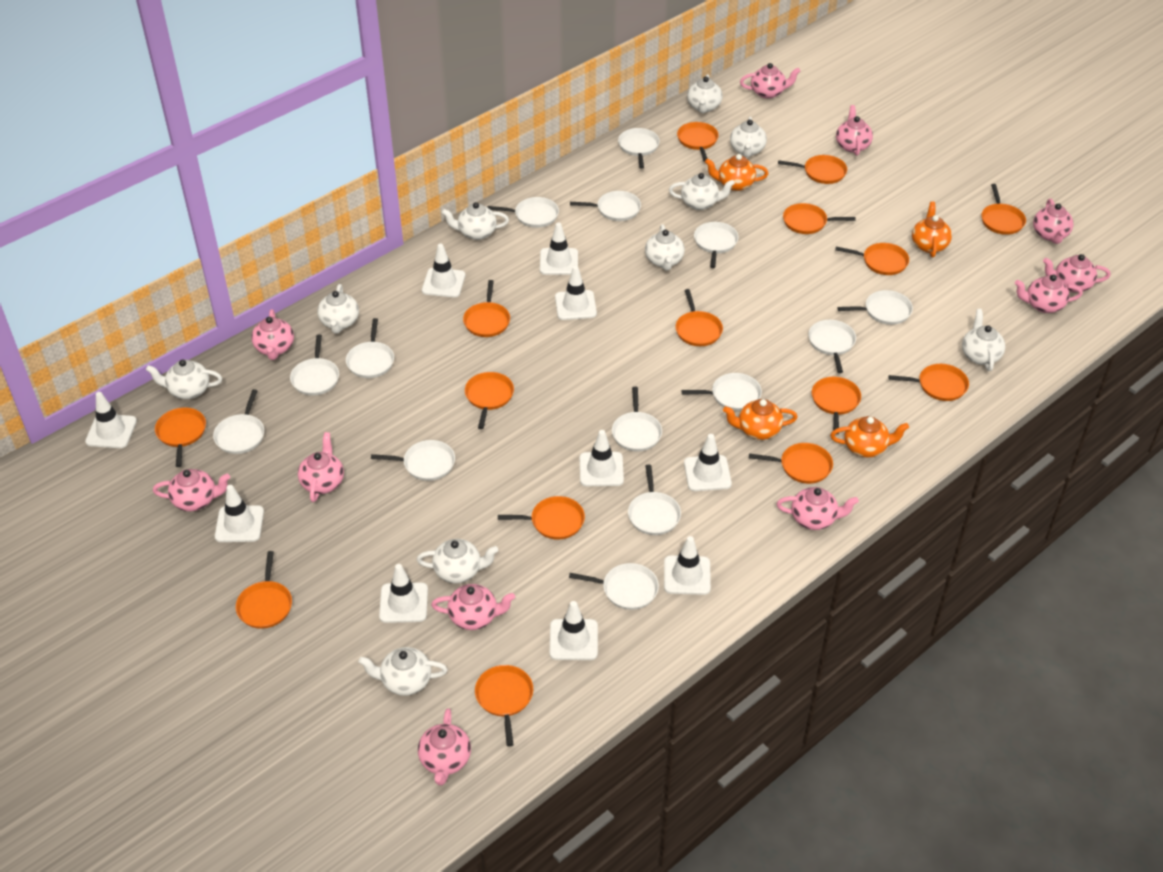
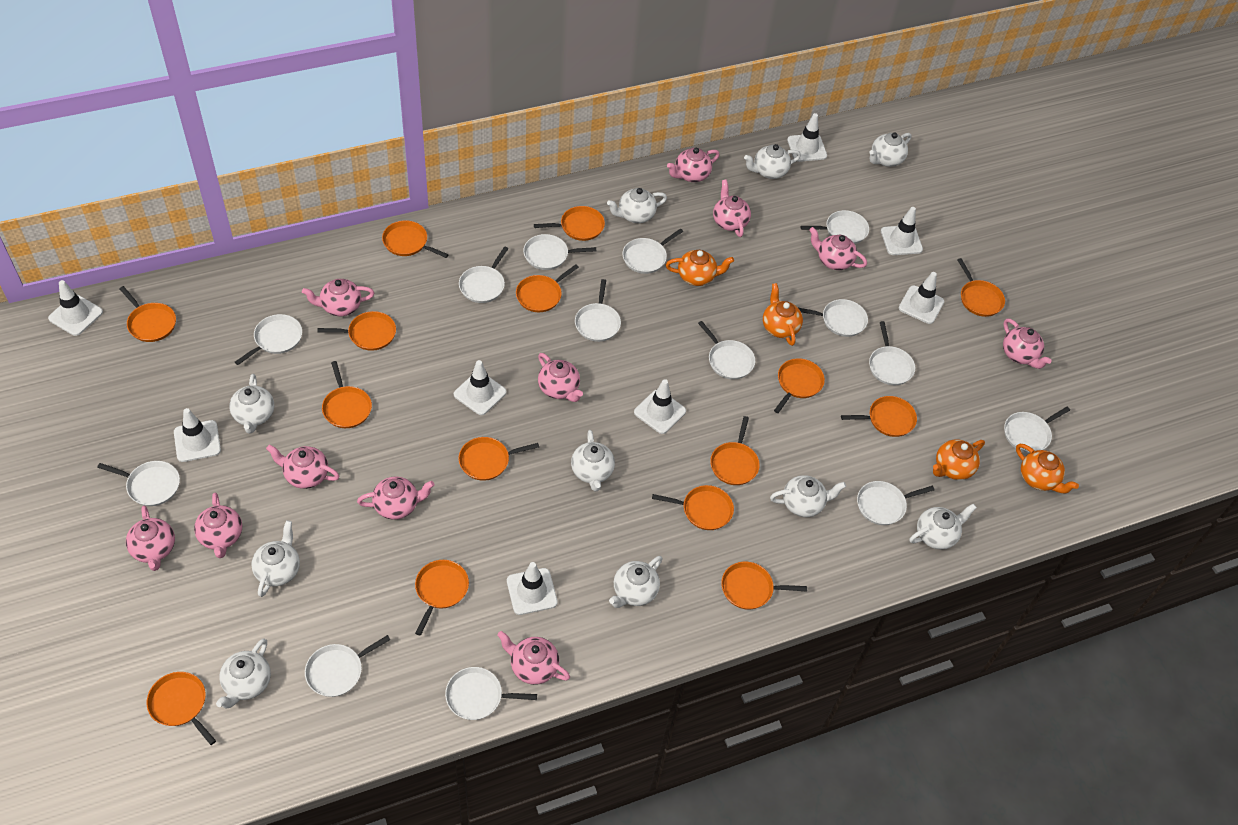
white traffic cone: 10 -> 8

